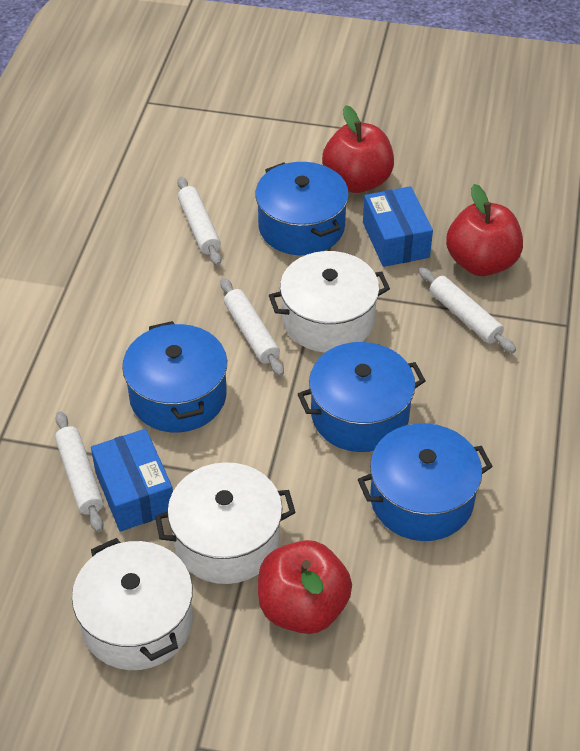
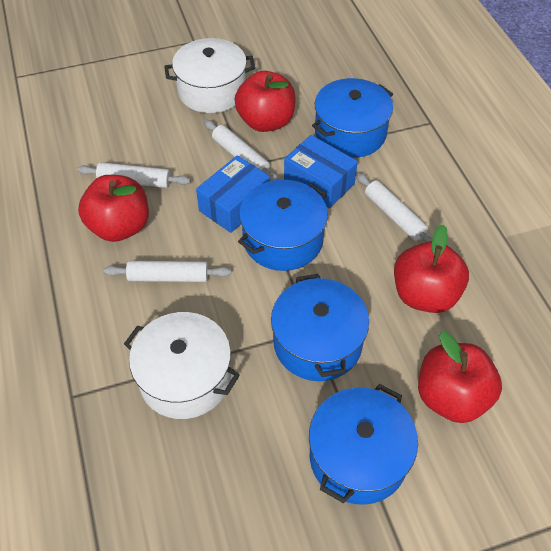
red apple: 3 -> 4
white pot: 3 -> 2

